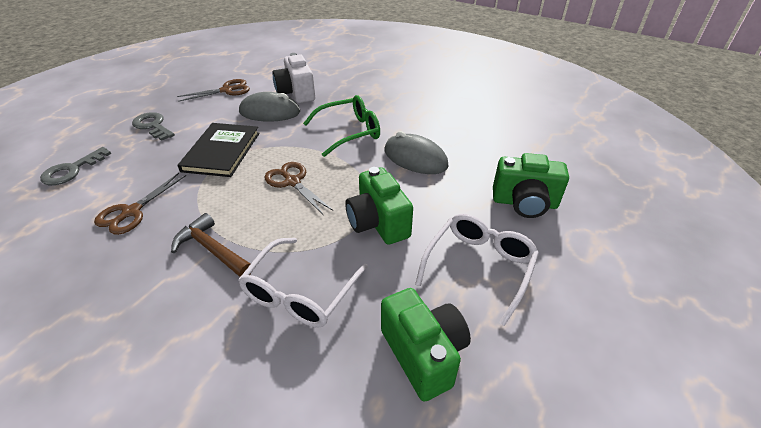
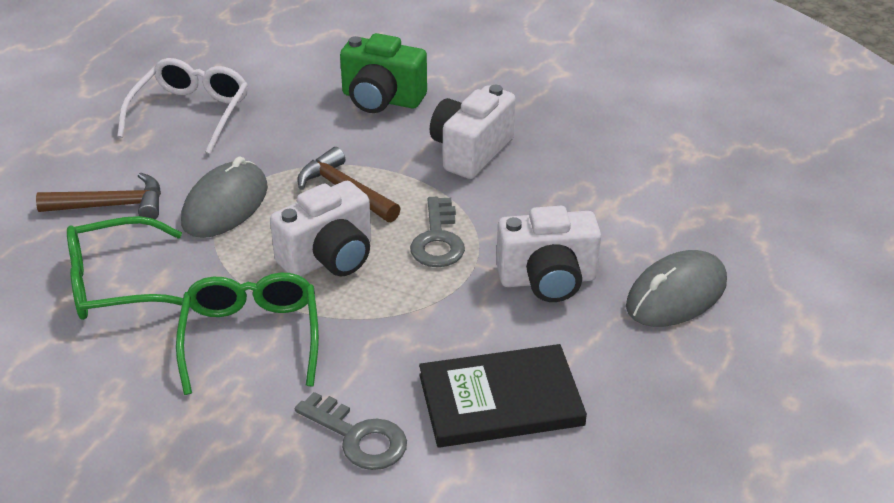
brown hammer: 1 -> 2
brown scissors: 3 -> 0
green camera: 3 -> 1
green glasses: 1 -> 2
white camera: 1 -> 3
white glasses: 2 -> 1

